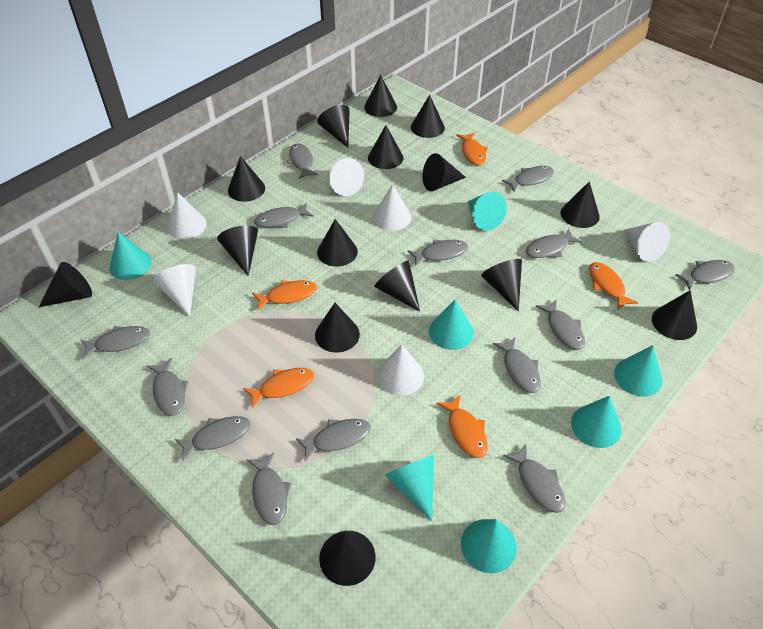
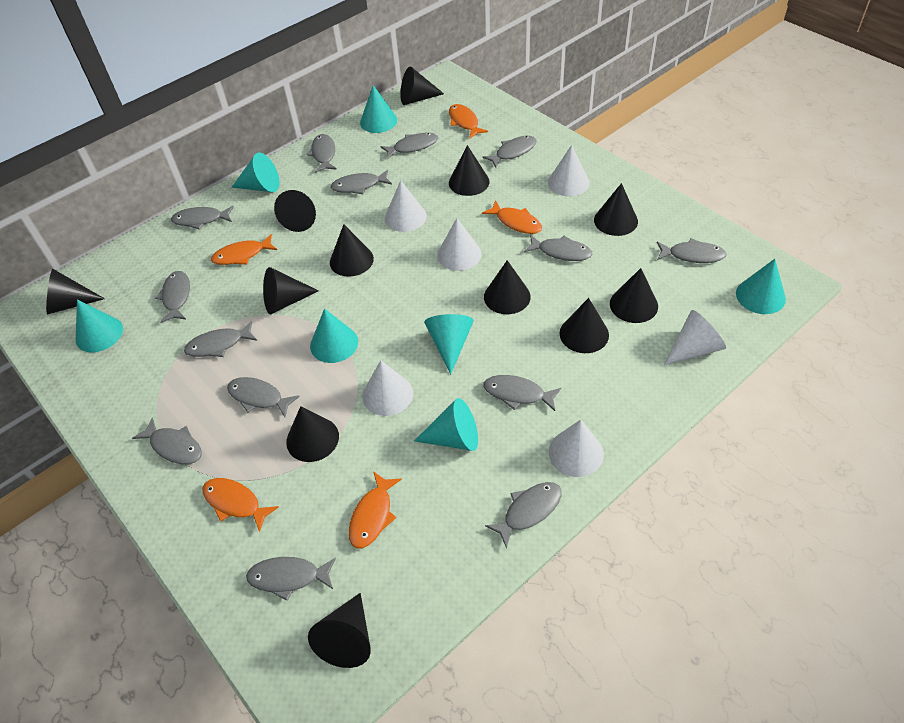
black cone: 15 -> 12

